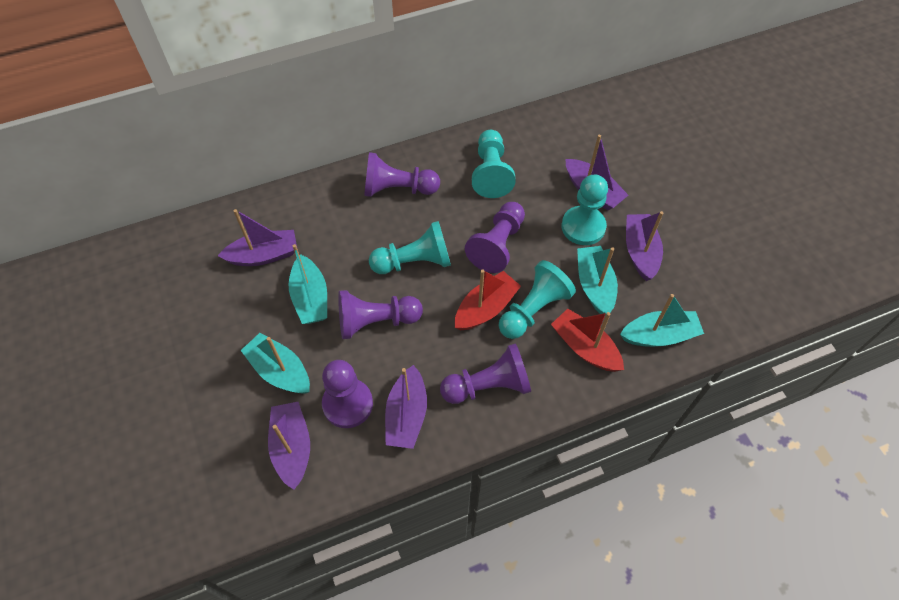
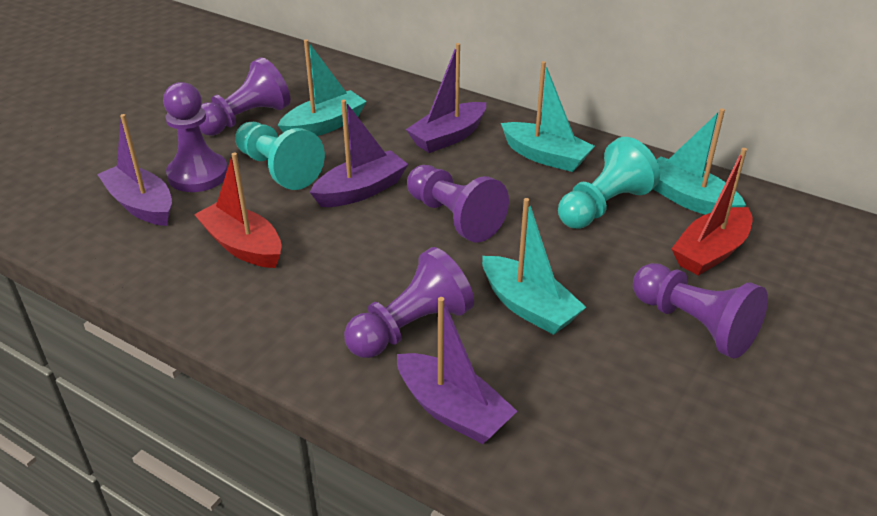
purple boat: 5 -> 4
turquoise pawn: 4 -> 2

